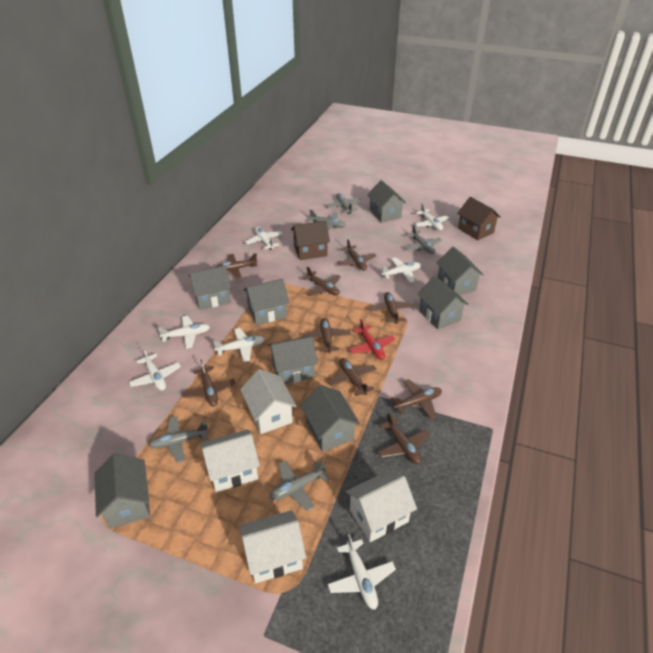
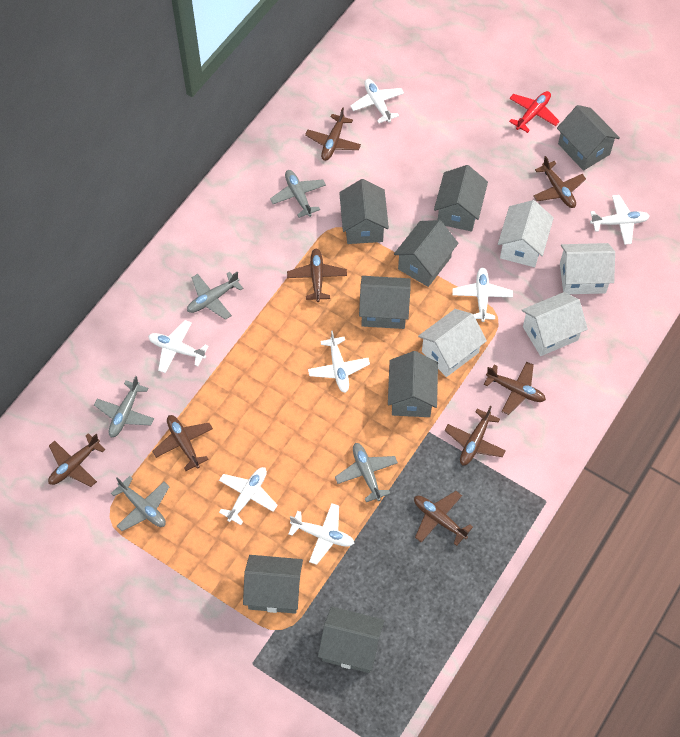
brown house: 2 -> 0
brown plane: 9 -> 8

